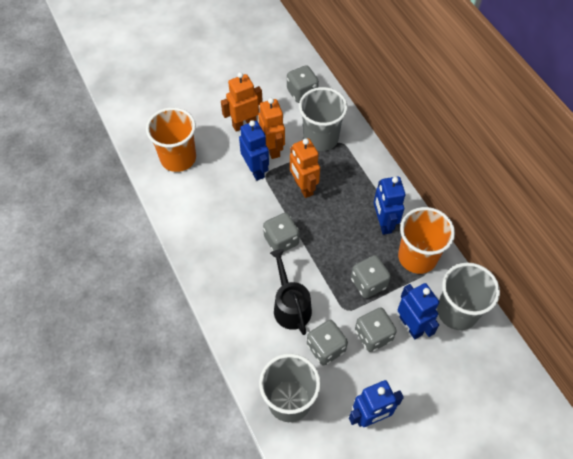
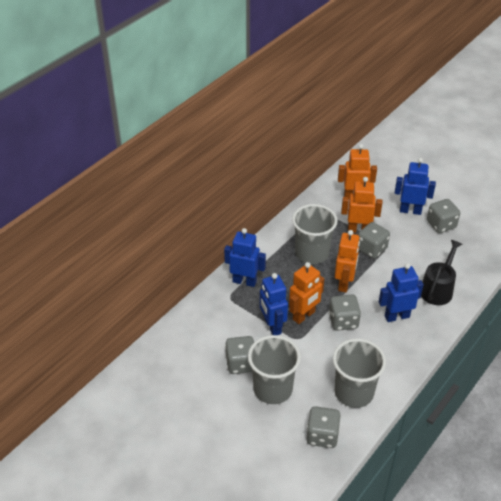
orange cup: 2 -> 0
orange robot: 3 -> 4

